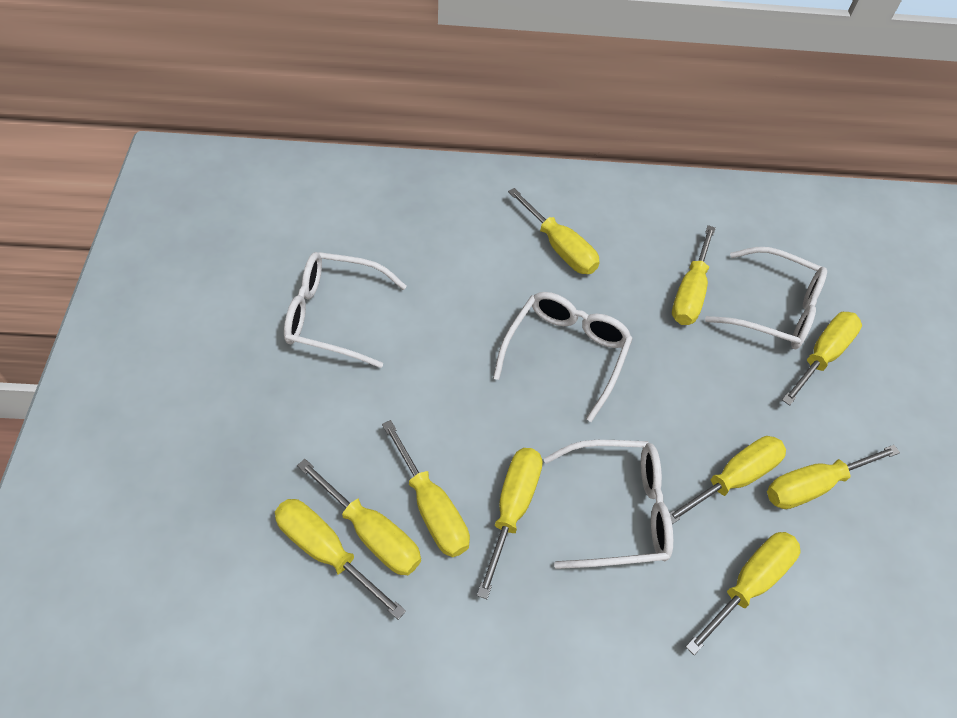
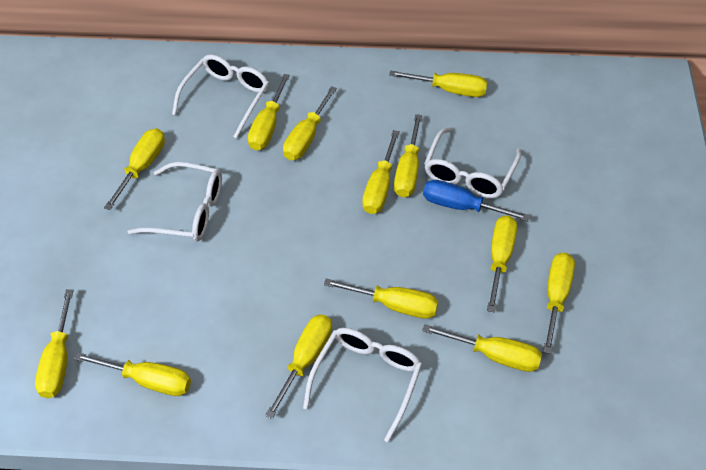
blue screwdriver: 0 -> 1
yellow screwdriver: 10 -> 13

